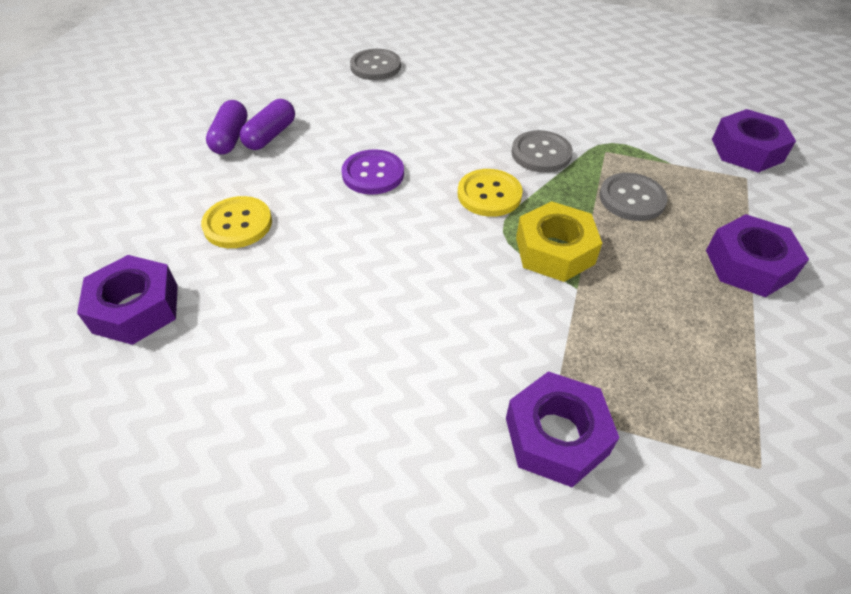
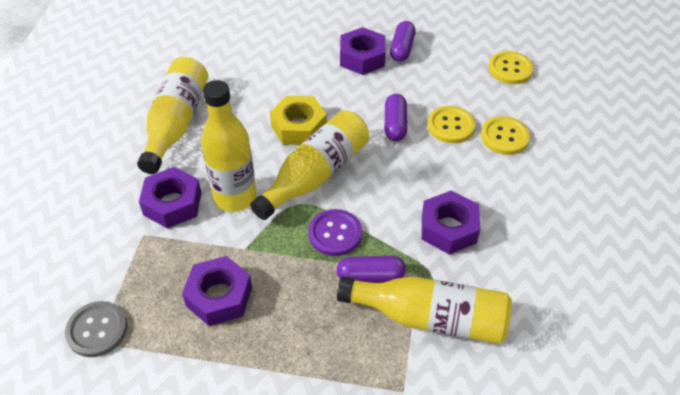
grey button: 3 -> 1
purple capsule: 2 -> 3
yellow bottle: 0 -> 4
yellow button: 2 -> 3

